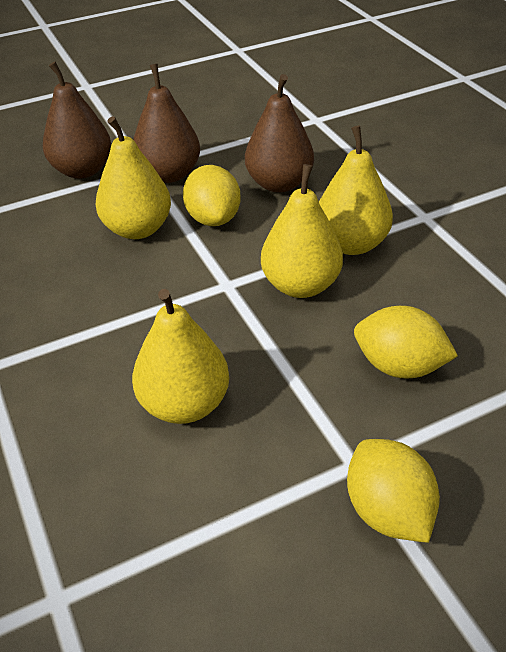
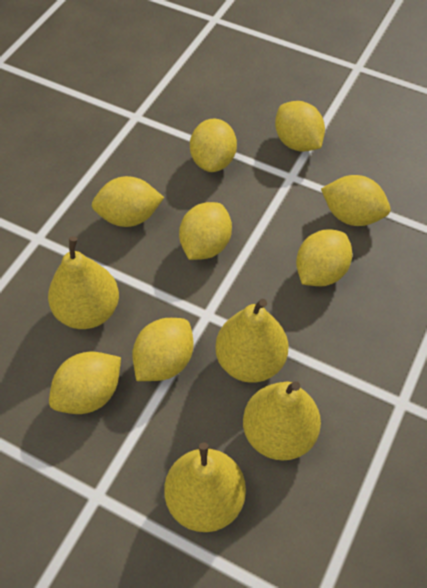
brown pear: 3 -> 0
yellow lemon: 3 -> 8

